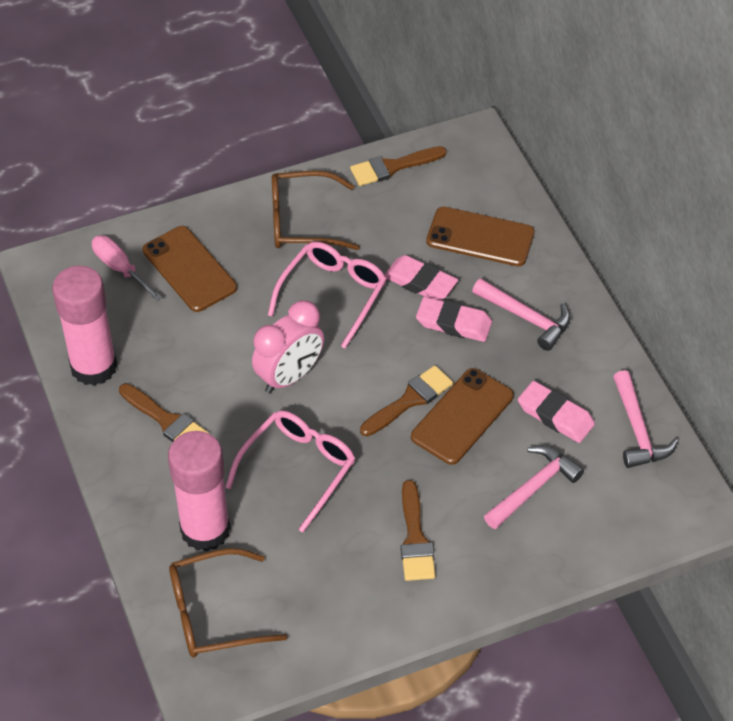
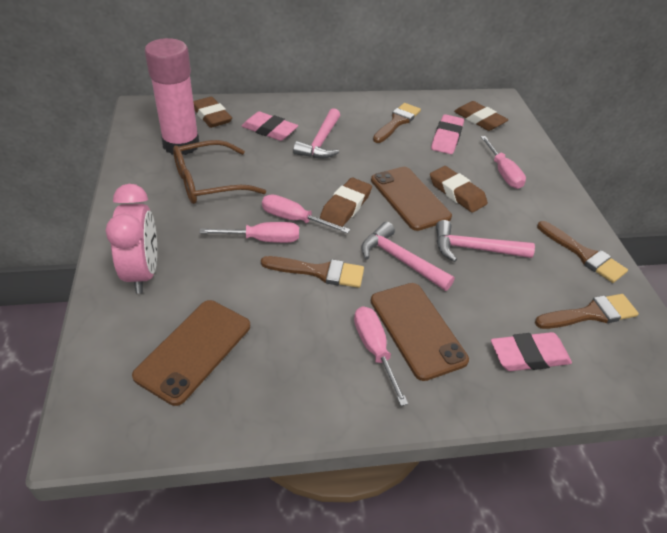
brown eraser: 0 -> 4
brown glasses: 2 -> 1
pink glasses: 2 -> 0
pink glue stick: 2 -> 1
pink screwdriver: 1 -> 4

